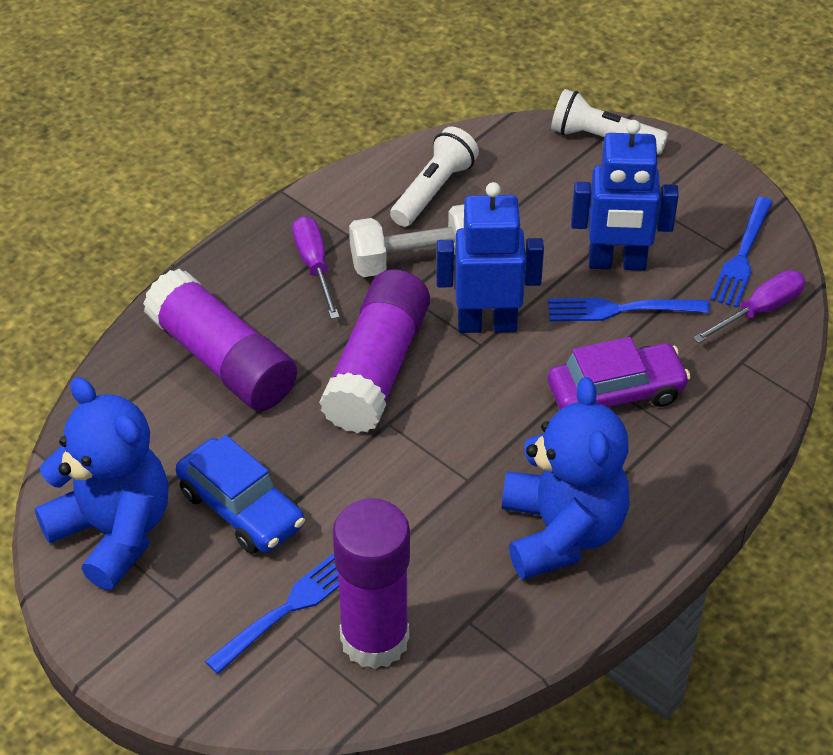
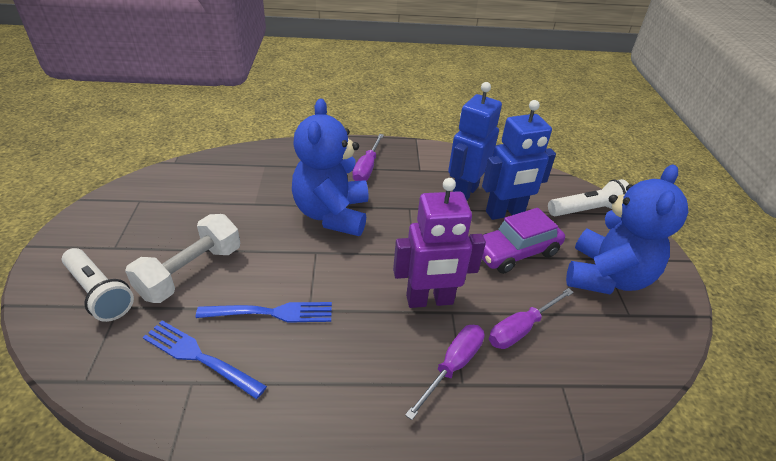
blue car: 1 -> 0
blue fork: 3 -> 2
purple glue stick: 3 -> 0
purple robot: 0 -> 1
purple screwdriver: 2 -> 3

